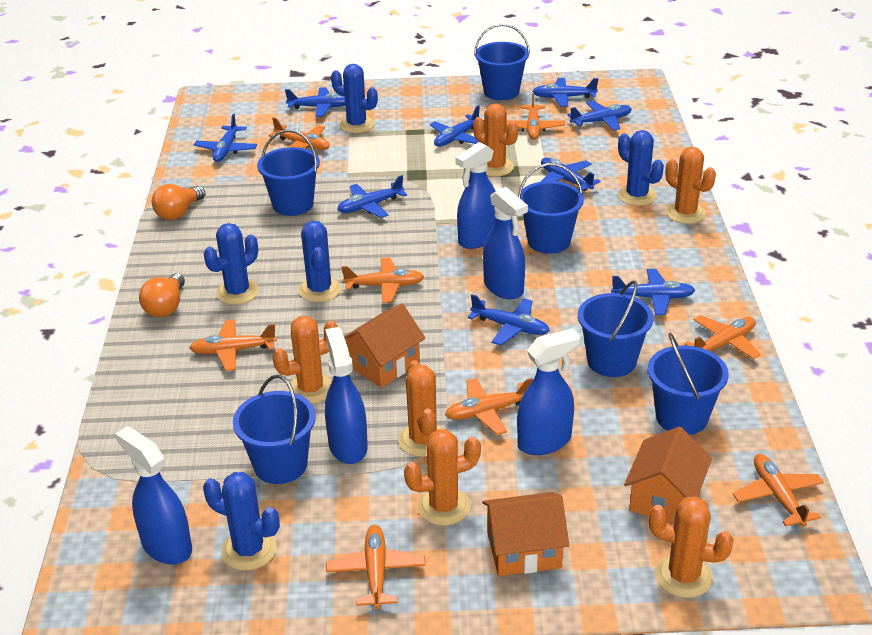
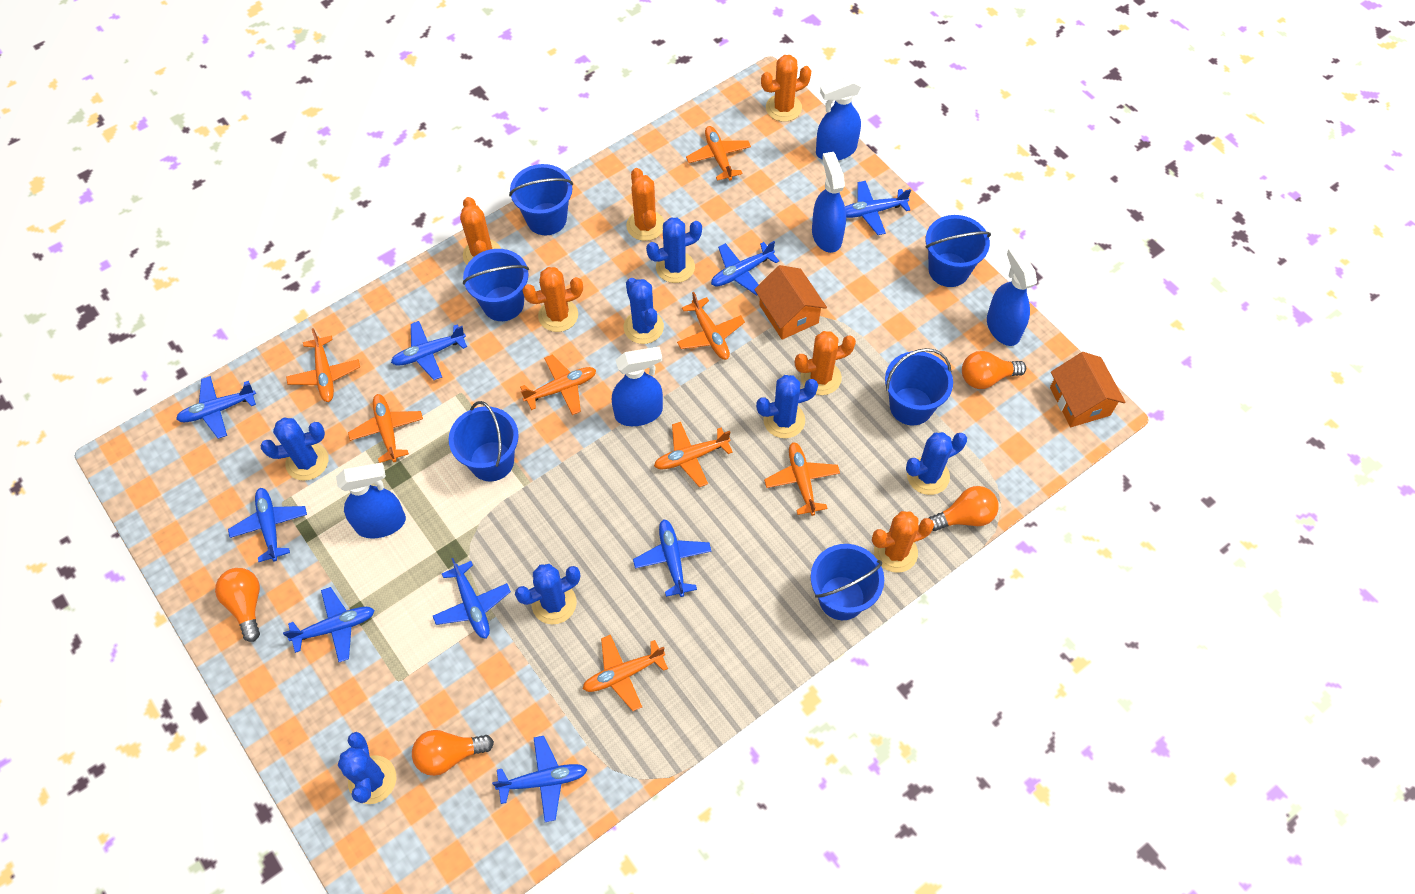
blue cactus: 5 -> 7
orange house: 3 -> 2
orange light bulb: 2 -> 4

